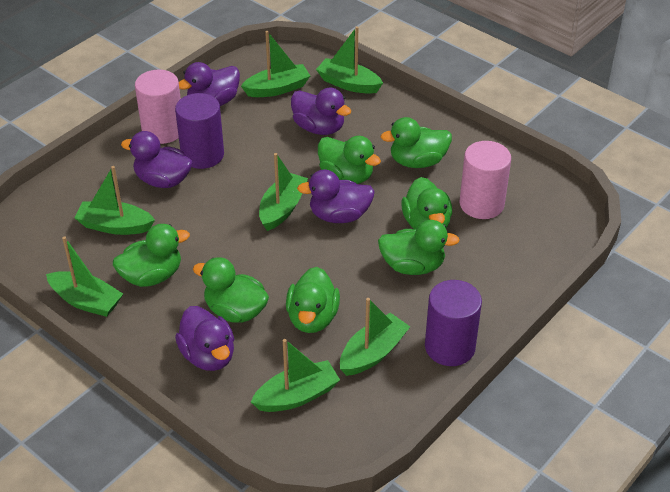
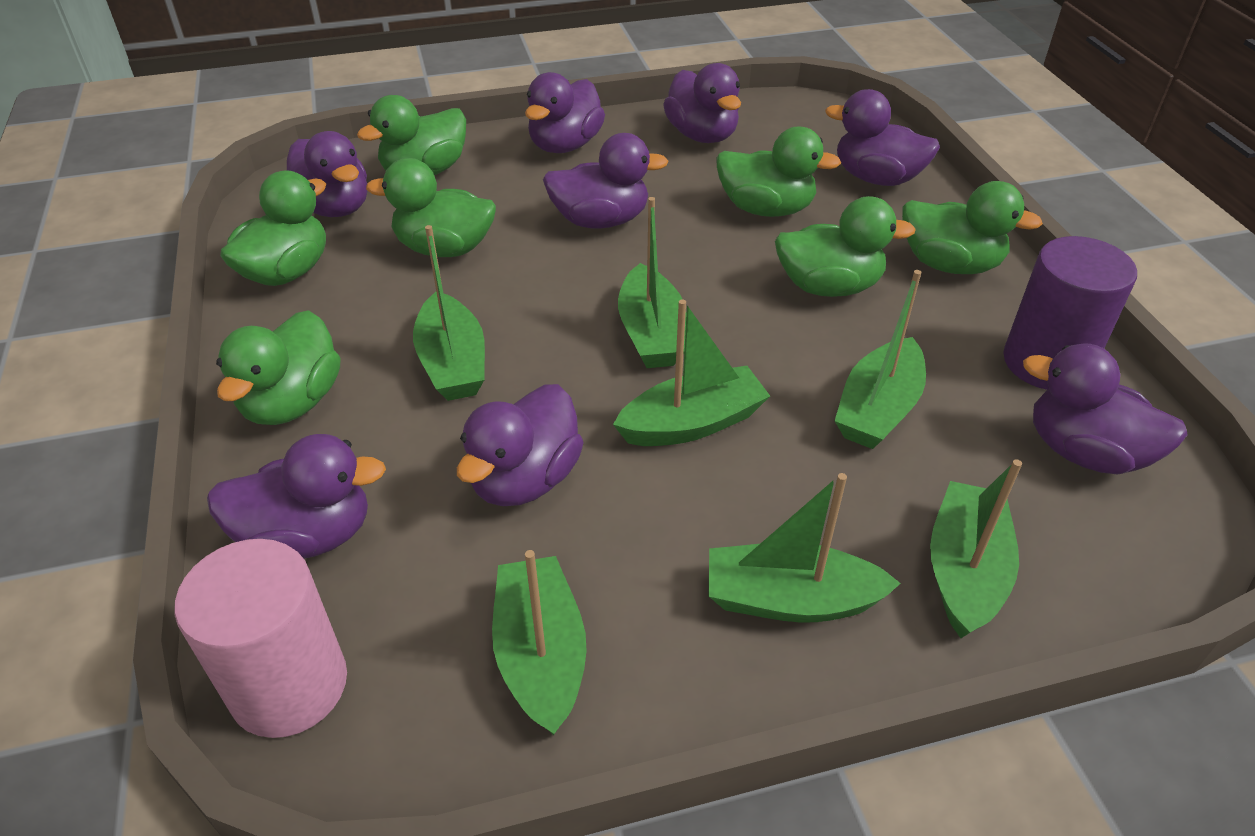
pink cylinder: 2 -> 1
purple cylinder: 2 -> 1
purple duck: 5 -> 8

